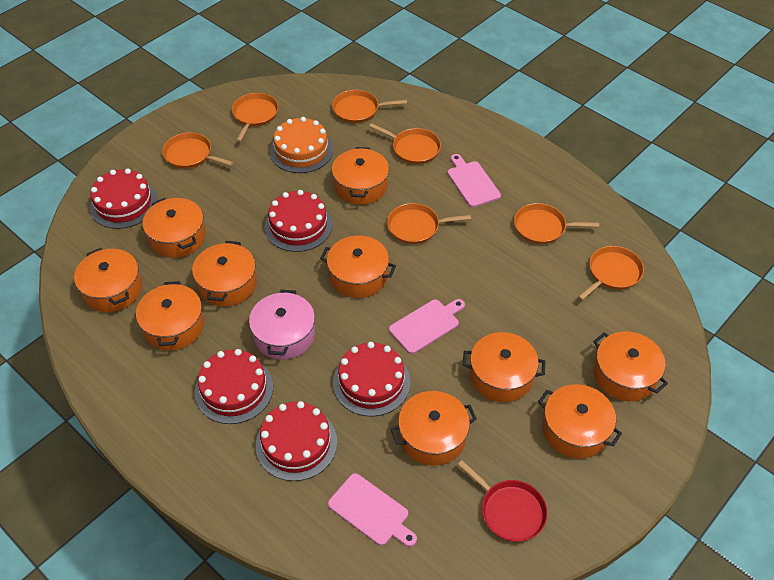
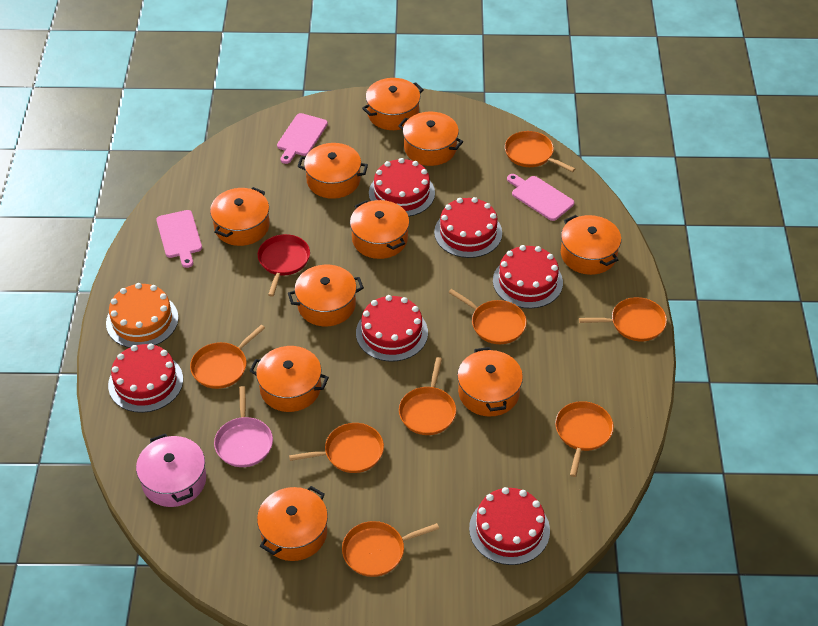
orange pan: 7 -> 8
pink pan: 0 -> 1
red cake: 5 -> 6

